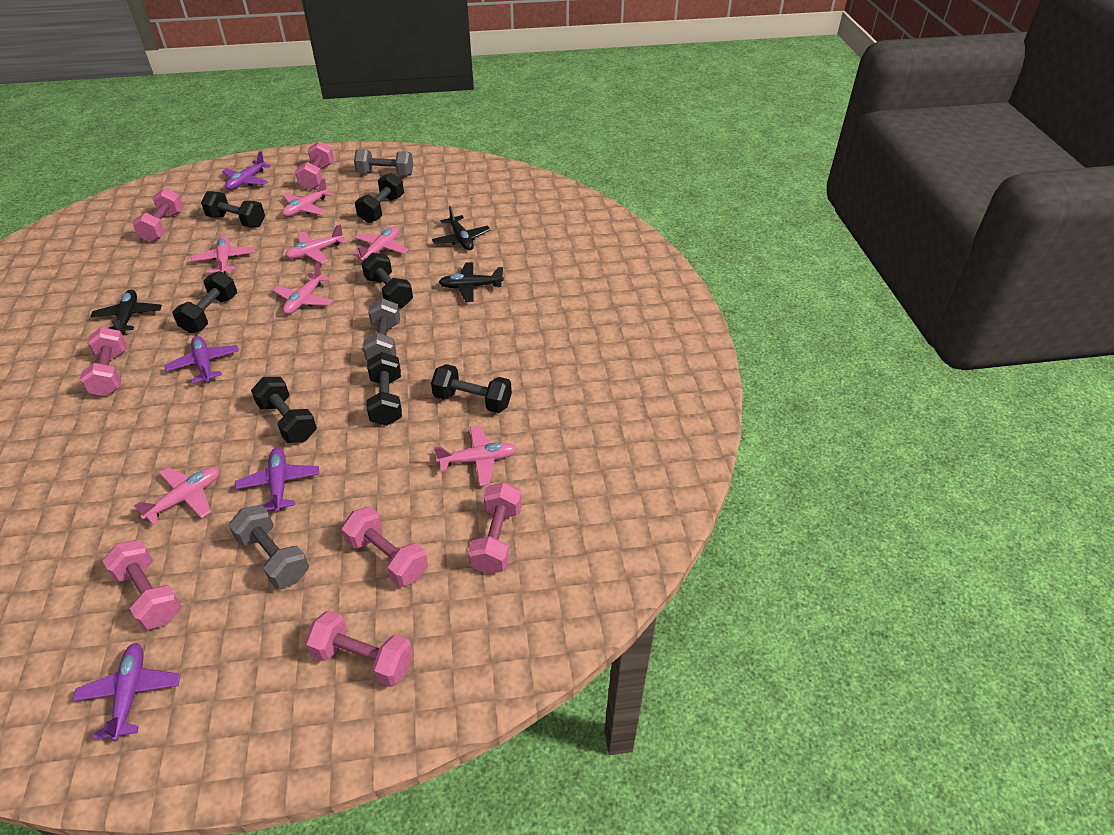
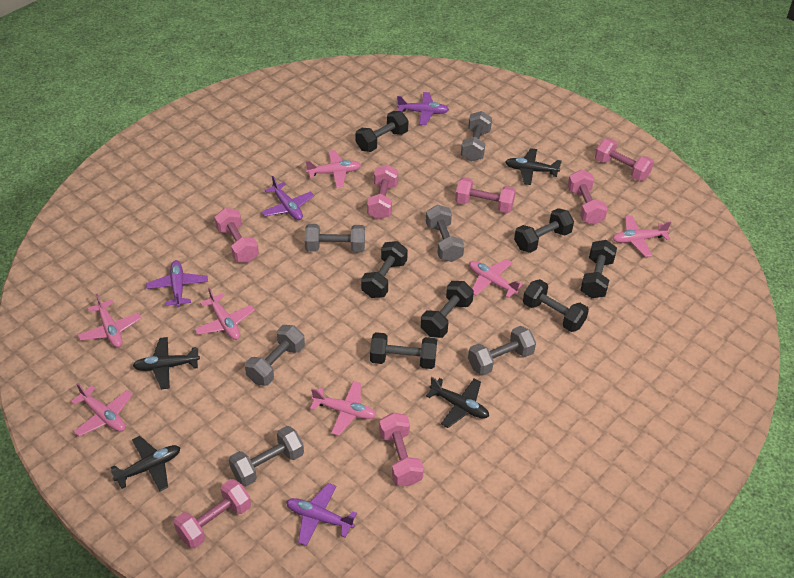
black plane: 3 -> 4
grey dumbbell: 3 -> 6

